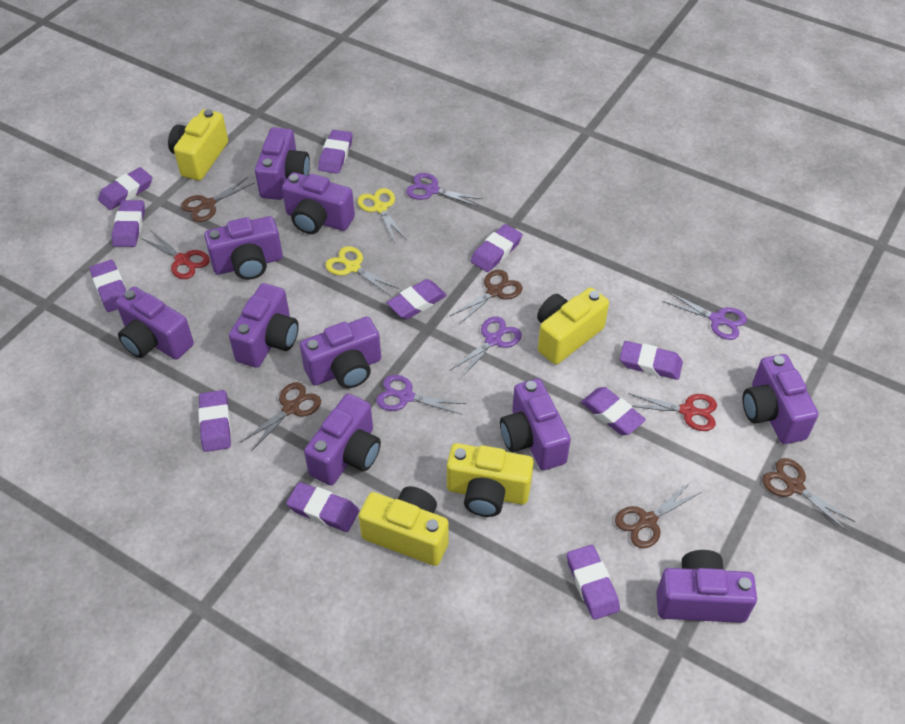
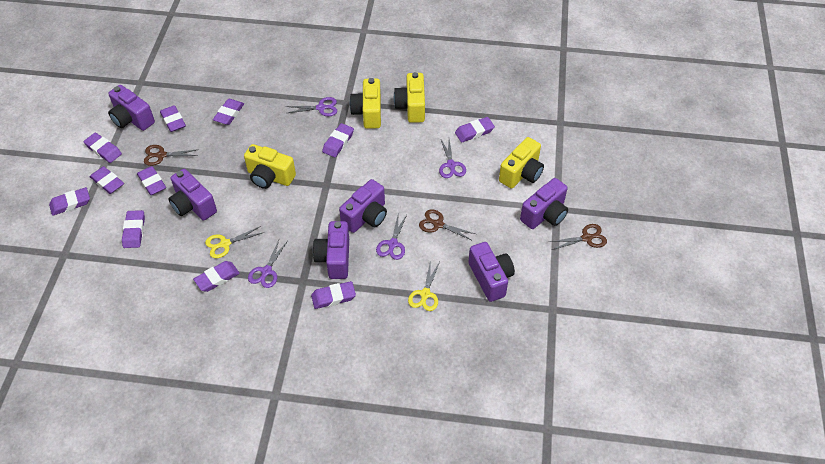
brown scissors: 5 -> 3
purple camera: 10 -> 6
red scissors: 2 -> 0

